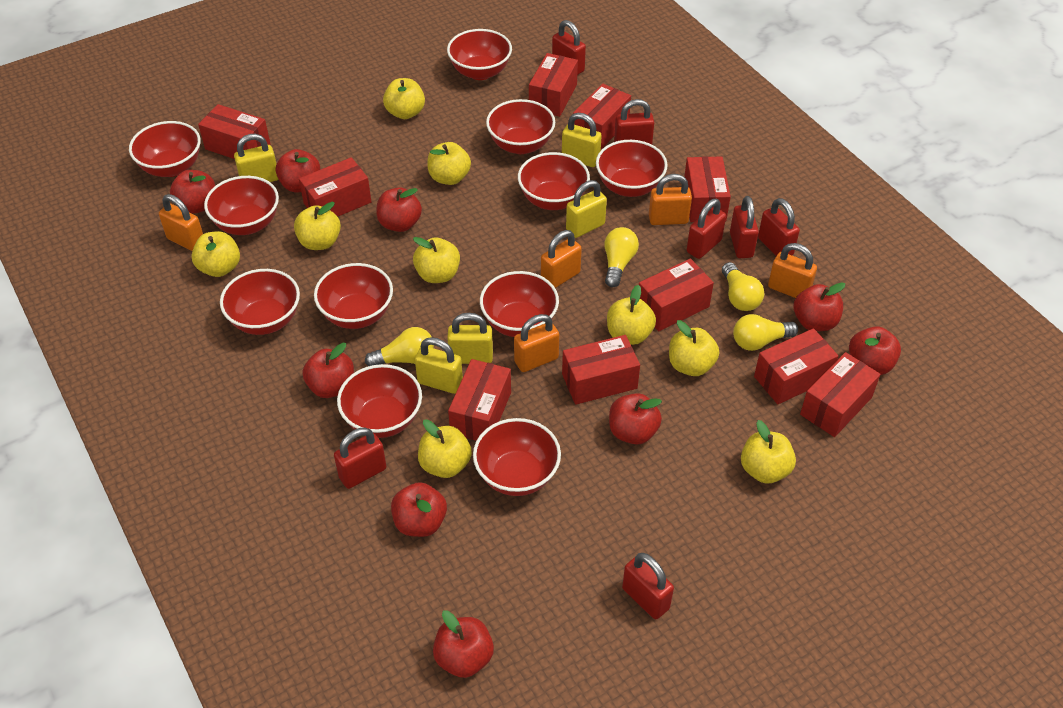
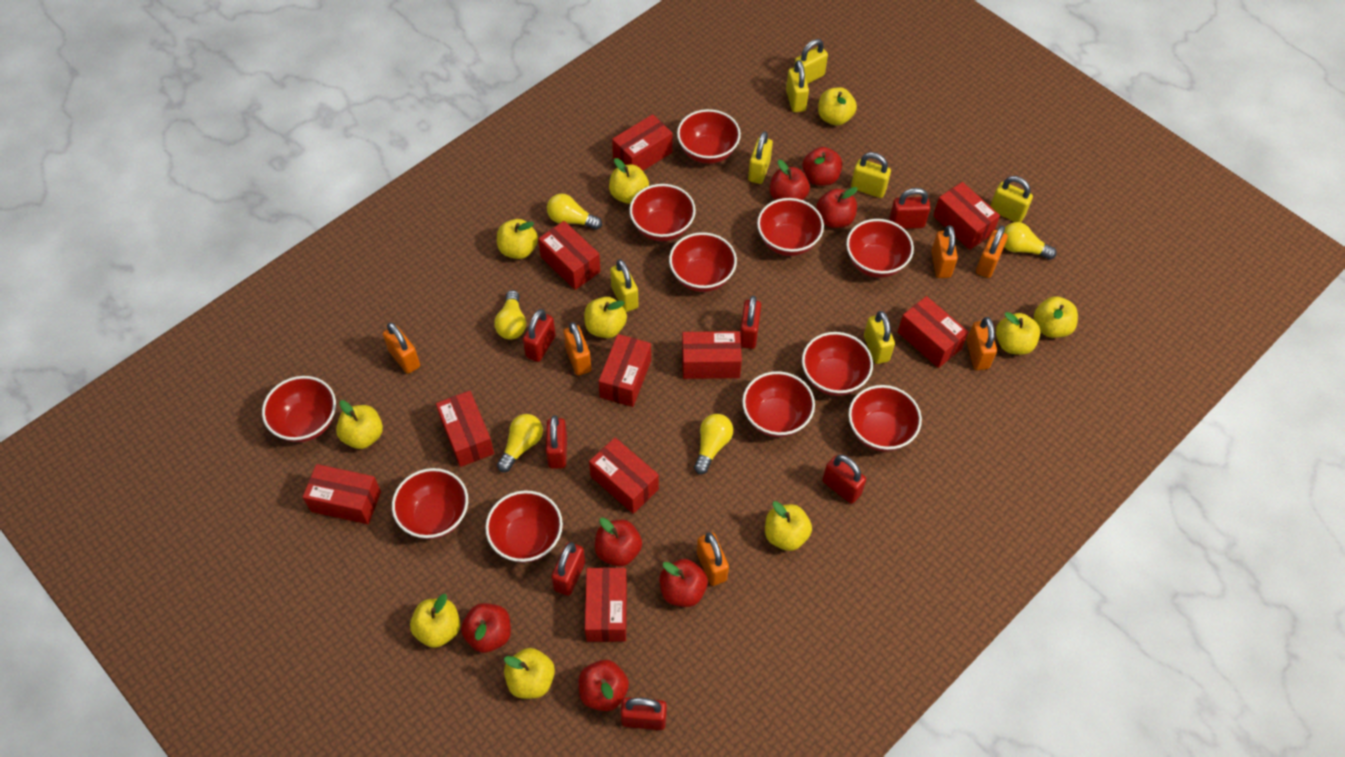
orange padlock: 5 -> 6
red apple: 9 -> 7
yellow apple: 9 -> 10
yellow light bulb: 4 -> 5
yellow padlock: 5 -> 7

